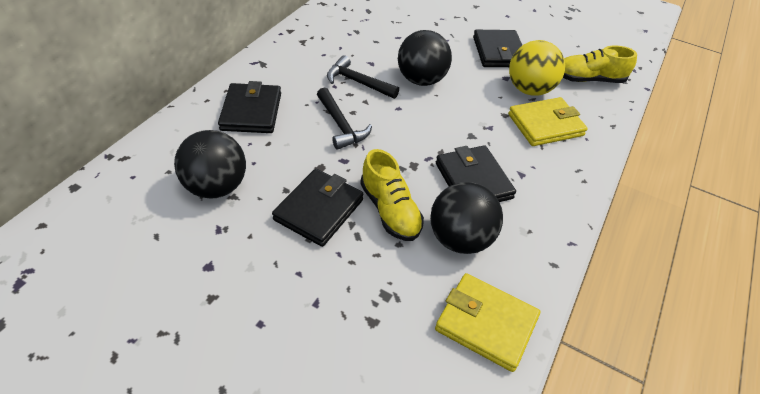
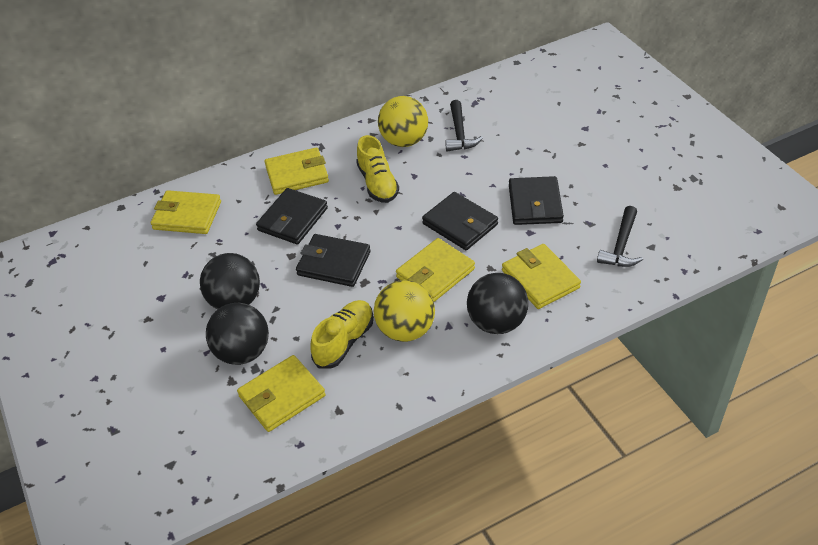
yellow ball: 1 -> 2
yellow wallet: 2 -> 5

